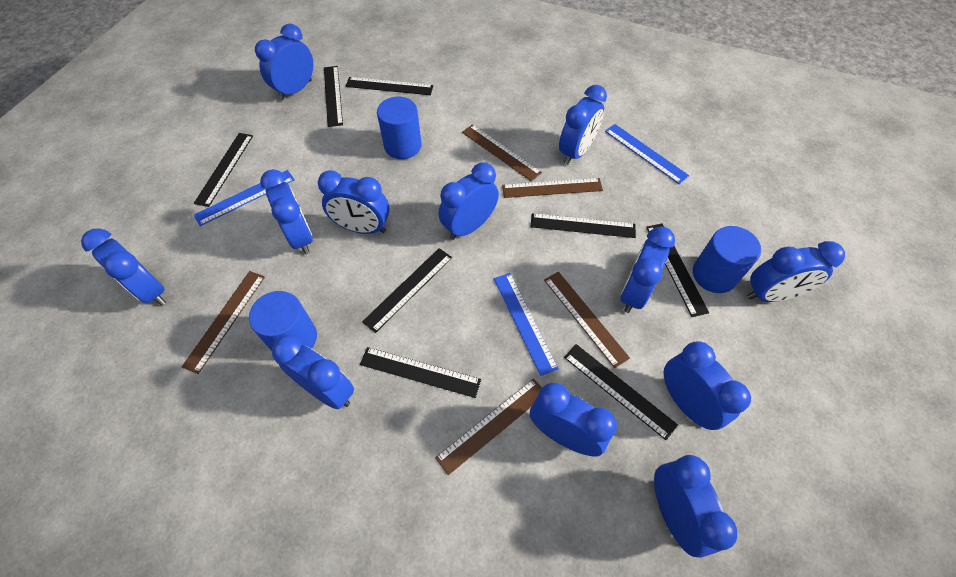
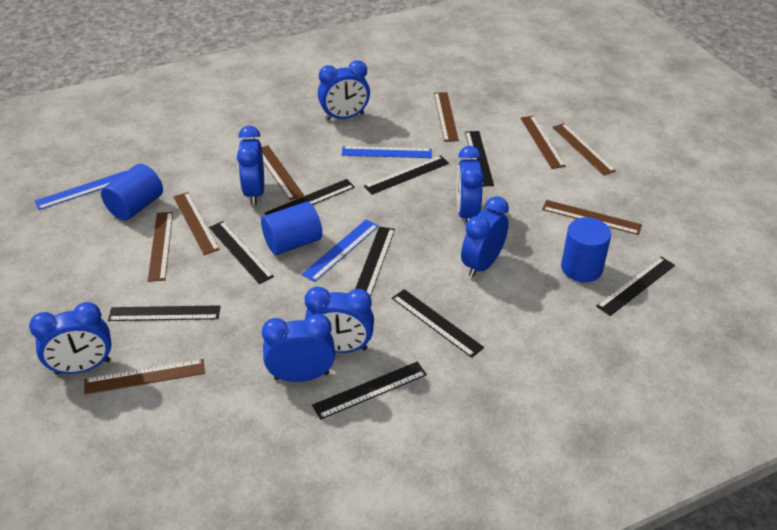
black ruler: 8 -> 9
blue clock: 12 -> 7
brown ruler: 5 -> 8

